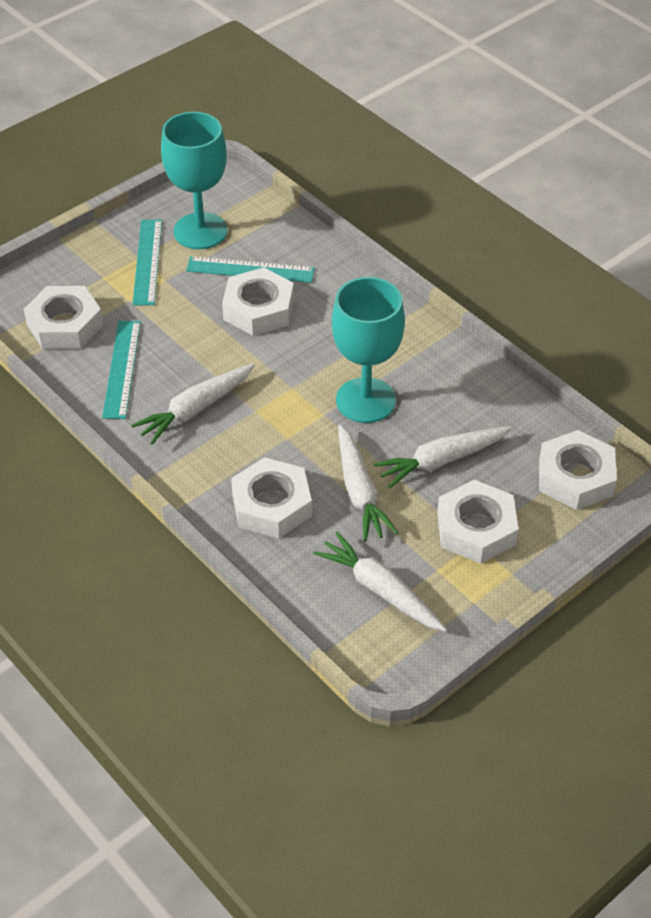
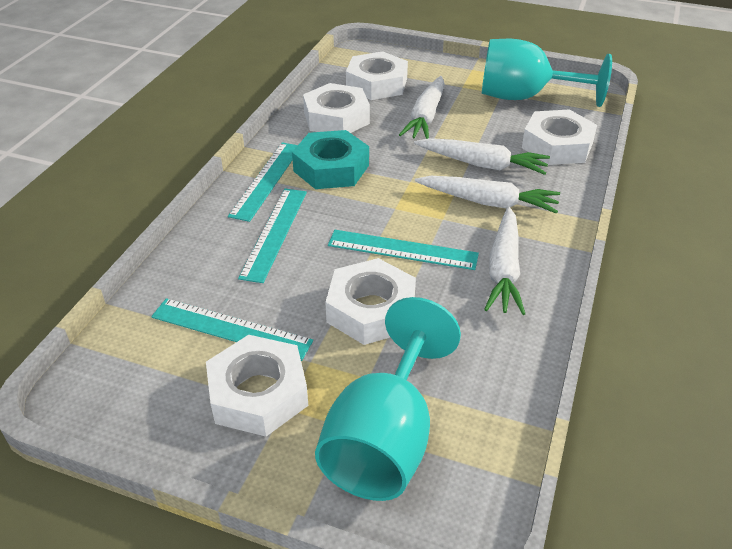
turquoise nut: 0 -> 1
turquoise ruler: 3 -> 4

